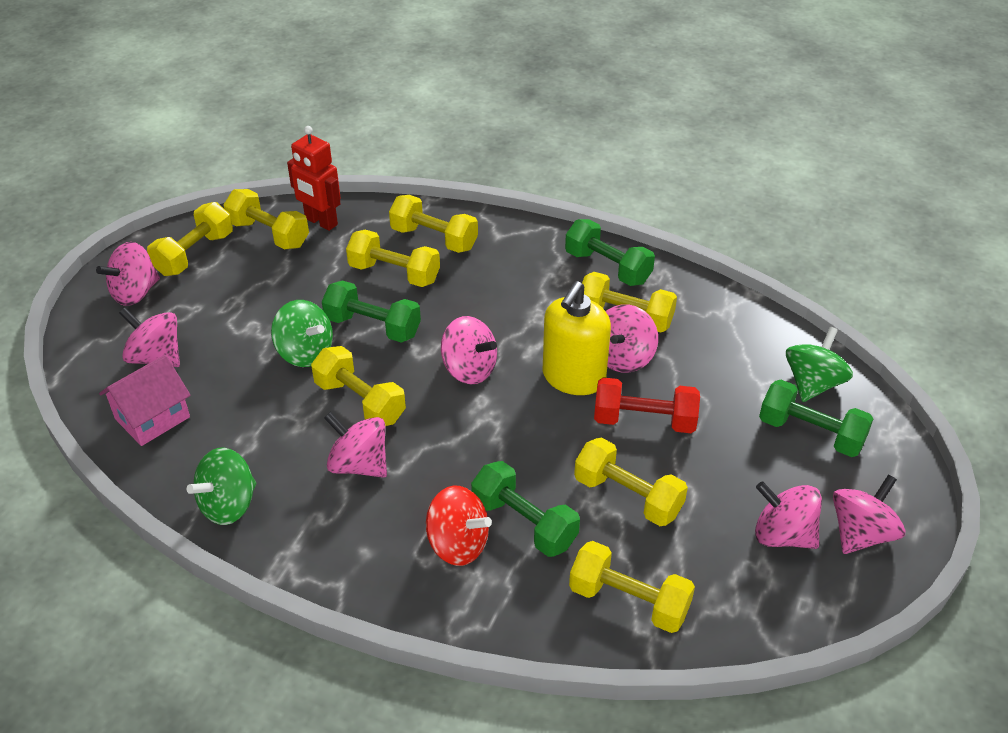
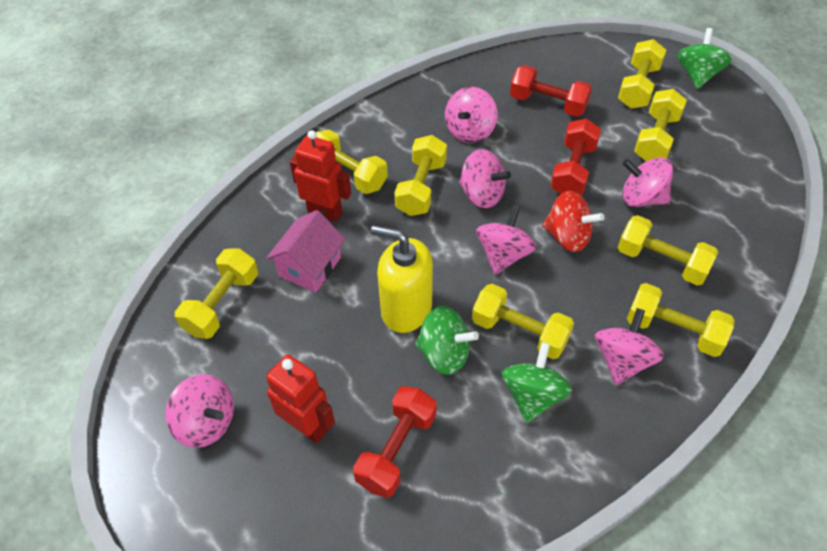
green dumbbell: 4 -> 0
pink spinning top: 7 -> 6
red dumbbell: 1 -> 3
red robot: 1 -> 2

